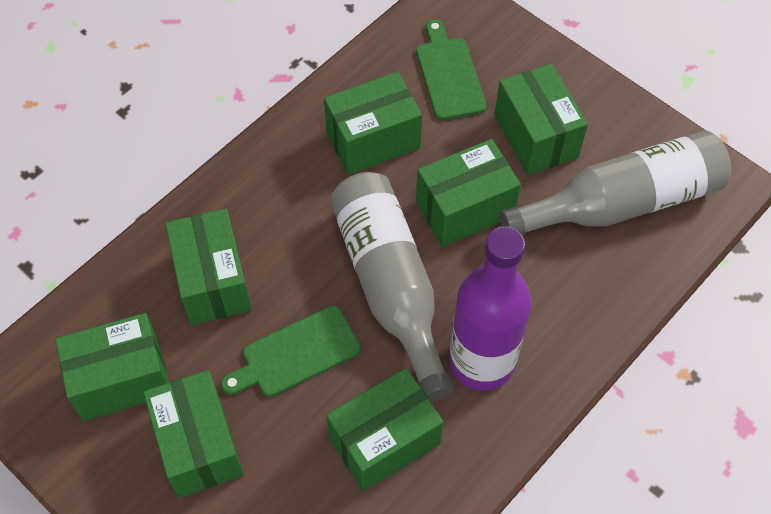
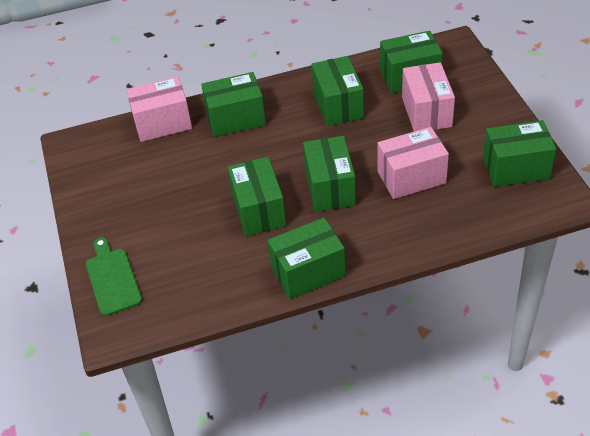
green cutting board: 2 -> 1
grey bottle: 2 -> 0
pink box: 0 -> 3
purple bottle: 1 -> 0

